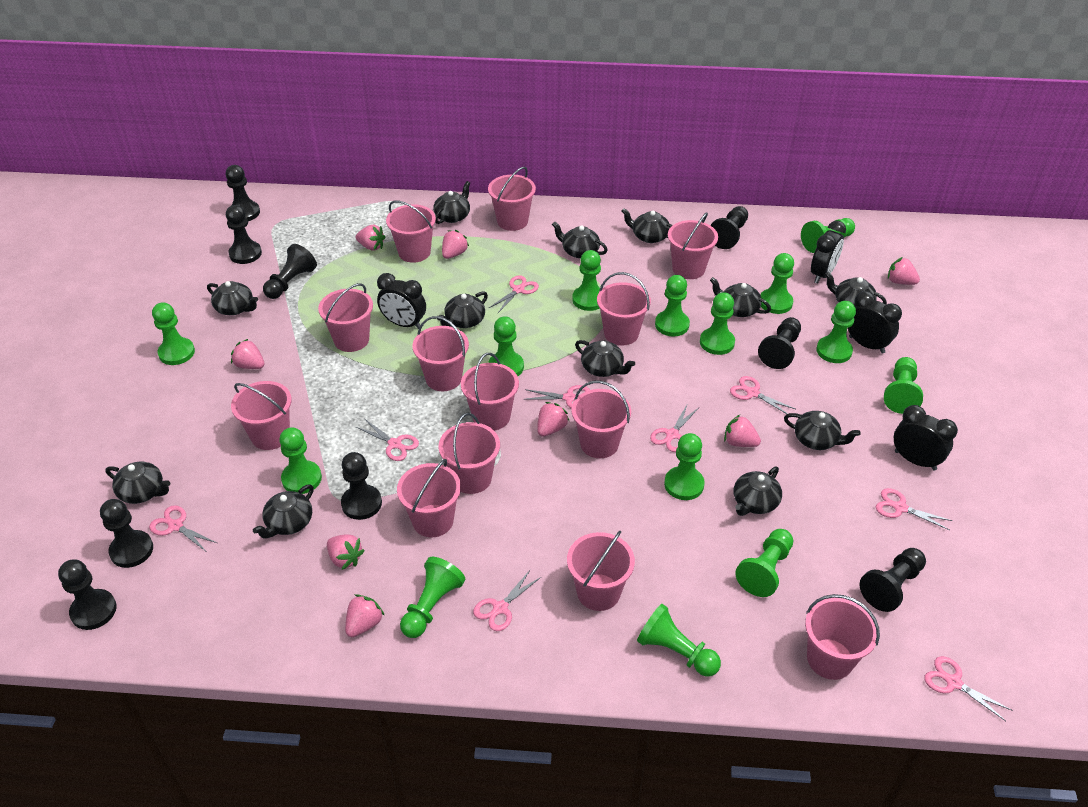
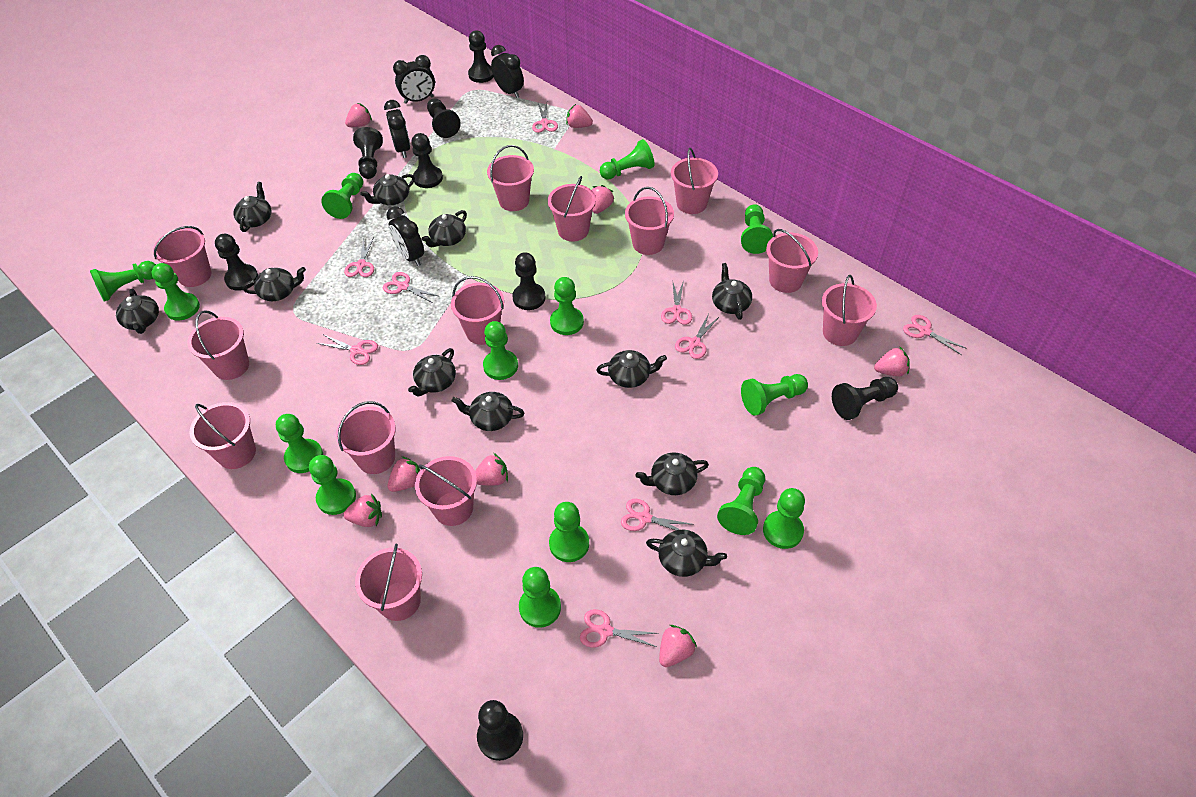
black pawn: 9 -> 8
black teapot: 12 -> 11

